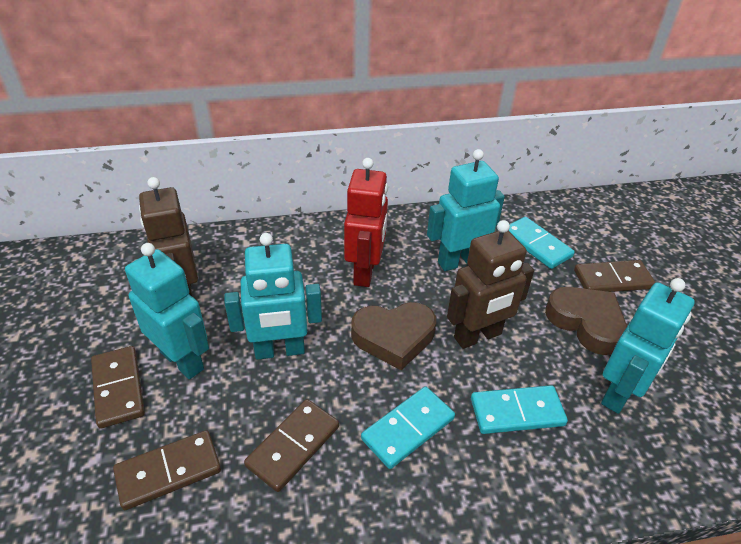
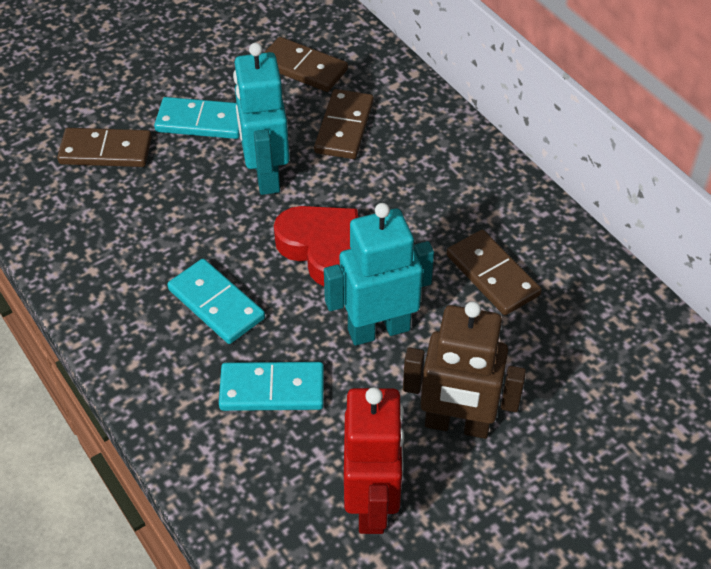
brown heart: 2 -> 0
brown robot: 2 -> 1
red heart: 0 -> 1
turquoise robot: 4 -> 2

